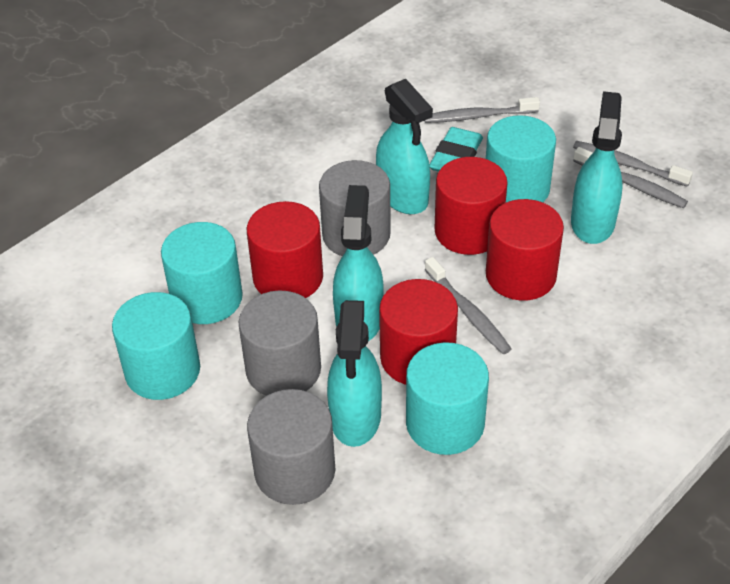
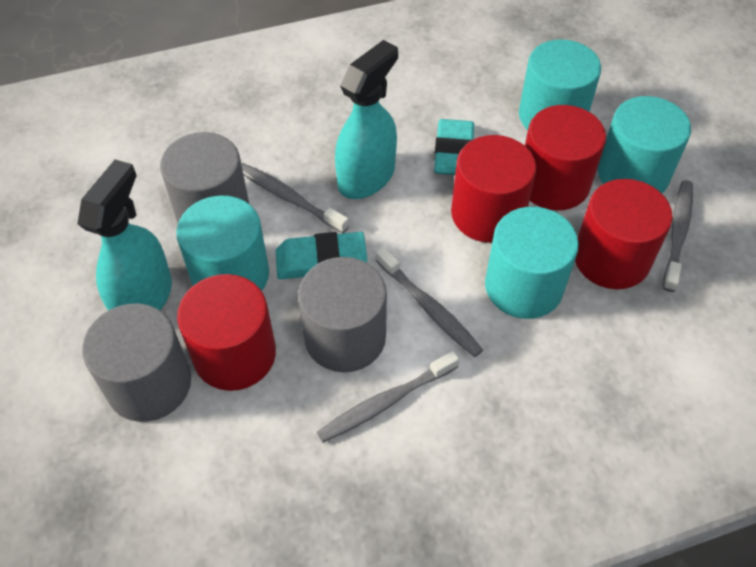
turquoise eraser: 1 -> 2
turquoise spray bottle: 4 -> 2

